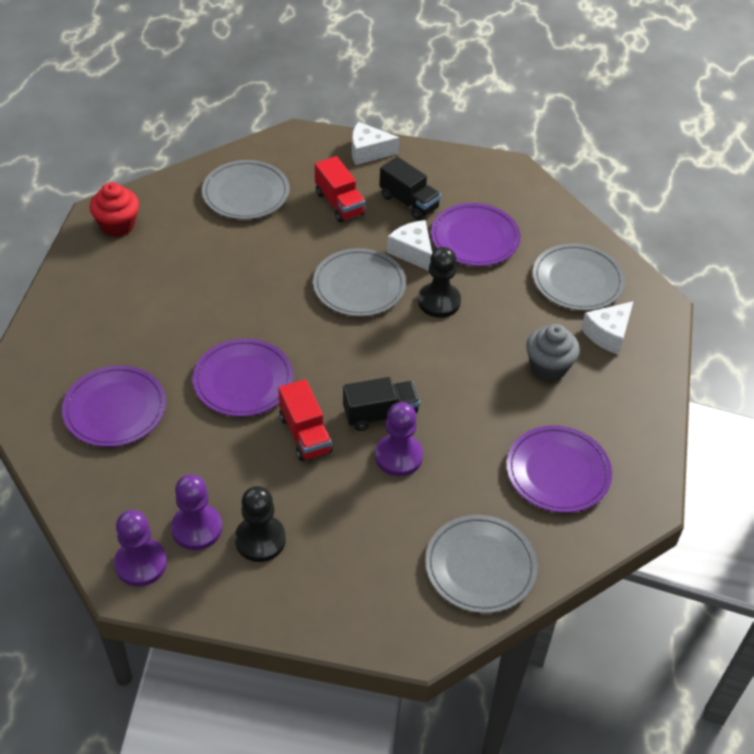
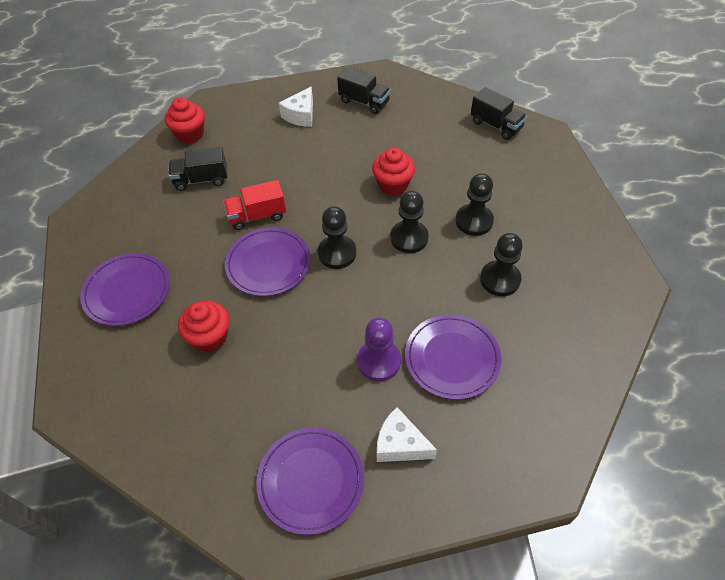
black pawn: 2 -> 4
black truck: 2 -> 3
grey cupcake: 1 -> 0
grey plate: 4 -> 0
purple pawn: 3 -> 1
red cupcake: 1 -> 3
red truck: 2 -> 1
white cheese: 3 -> 2

